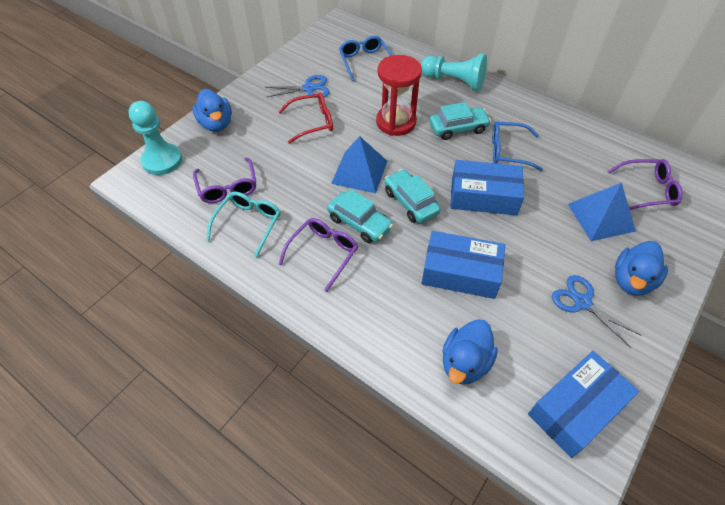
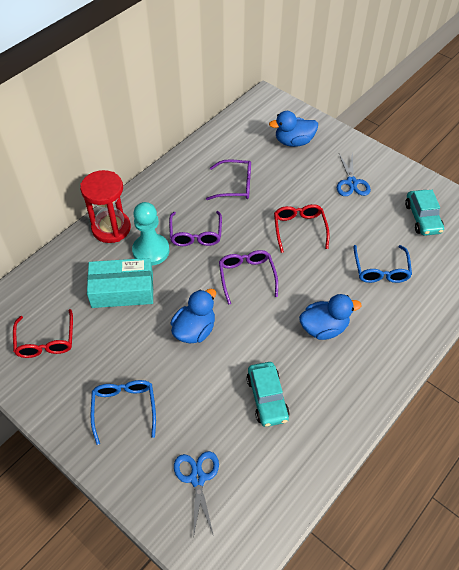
blue box: 3 -> 0
blue pyramid: 2 -> 0
red glasses: 1 -> 2
turquoise box: 0 -> 1
turquoise car: 3 -> 2
turquoise glasses: 1 -> 0
turquoise pawn: 2 -> 1

